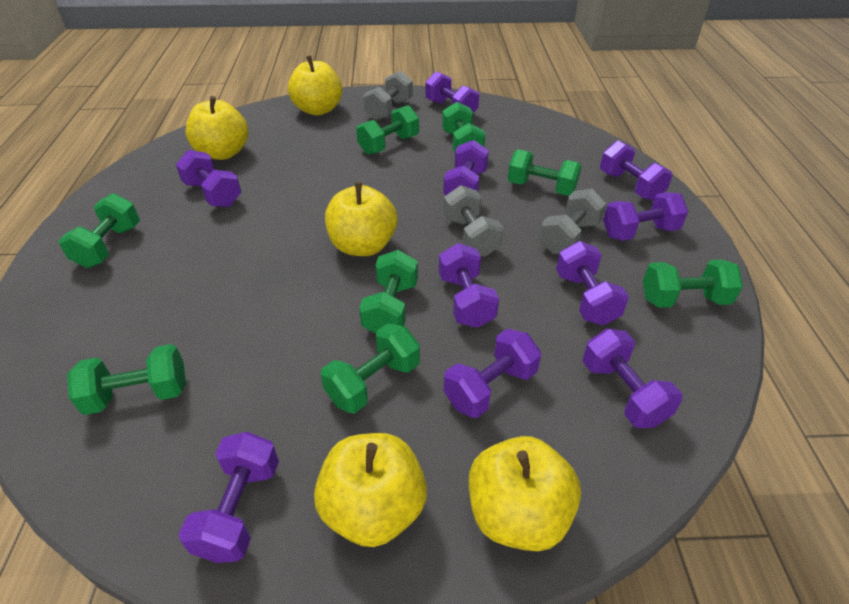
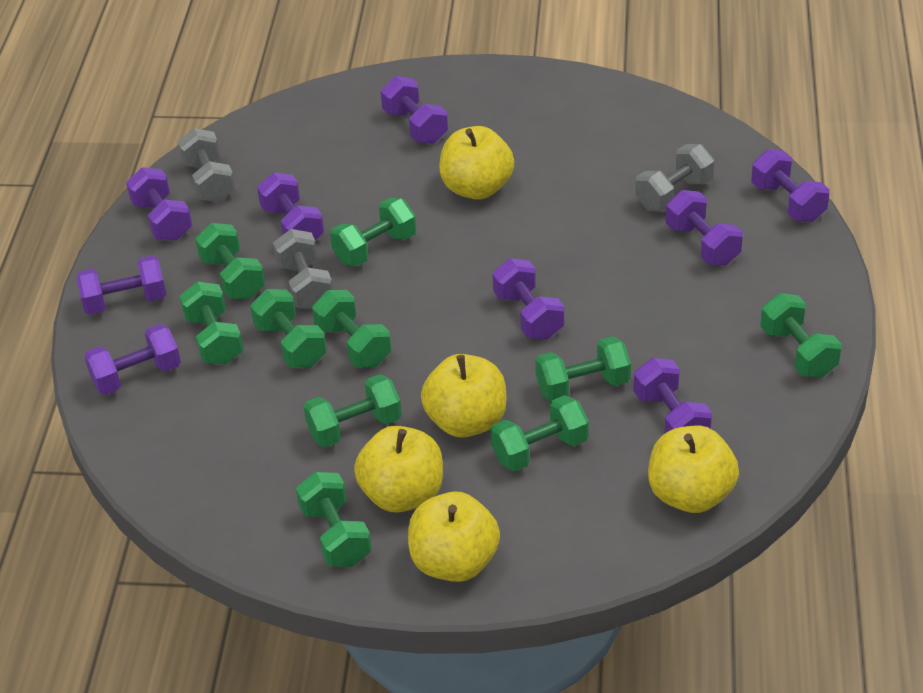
green dumbbell: 8 -> 10
purple dumbbell: 10 -> 9

